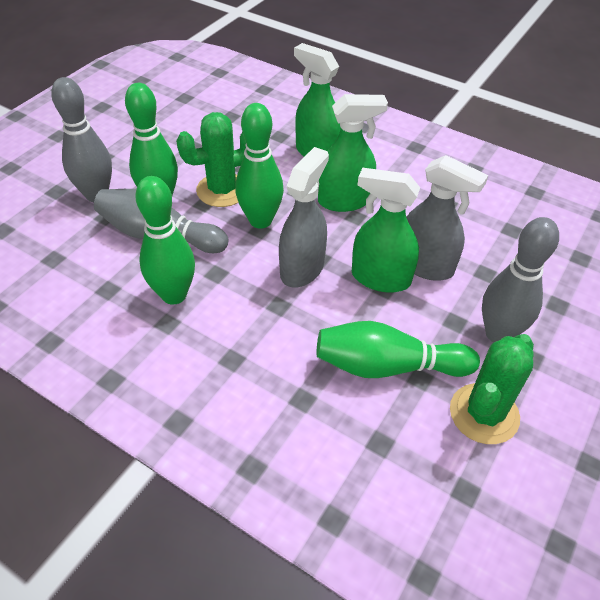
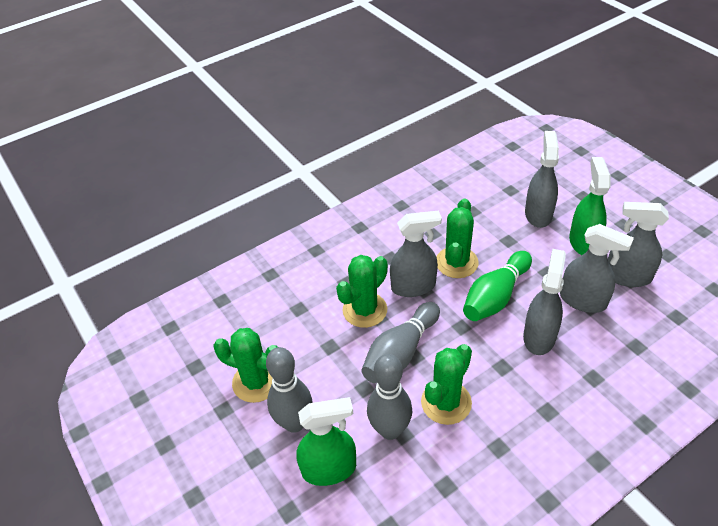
green bowling pin: 4 -> 1
green cactus: 2 -> 4
green spray bottle: 3 -> 2
grey spray bottle: 2 -> 5

